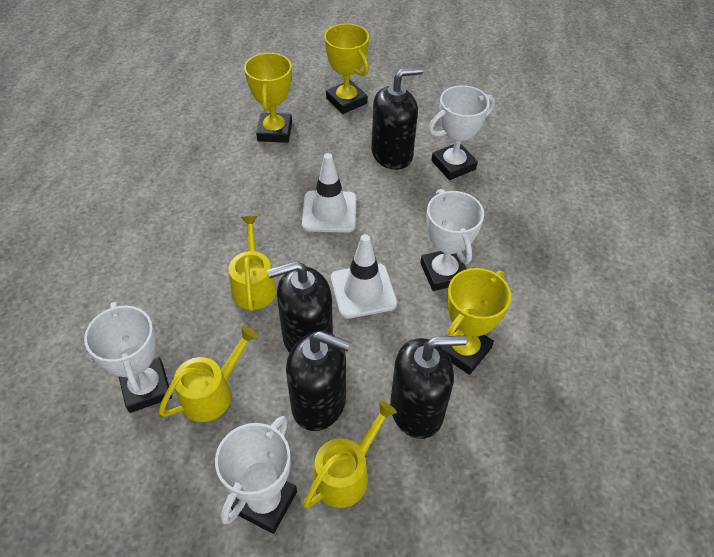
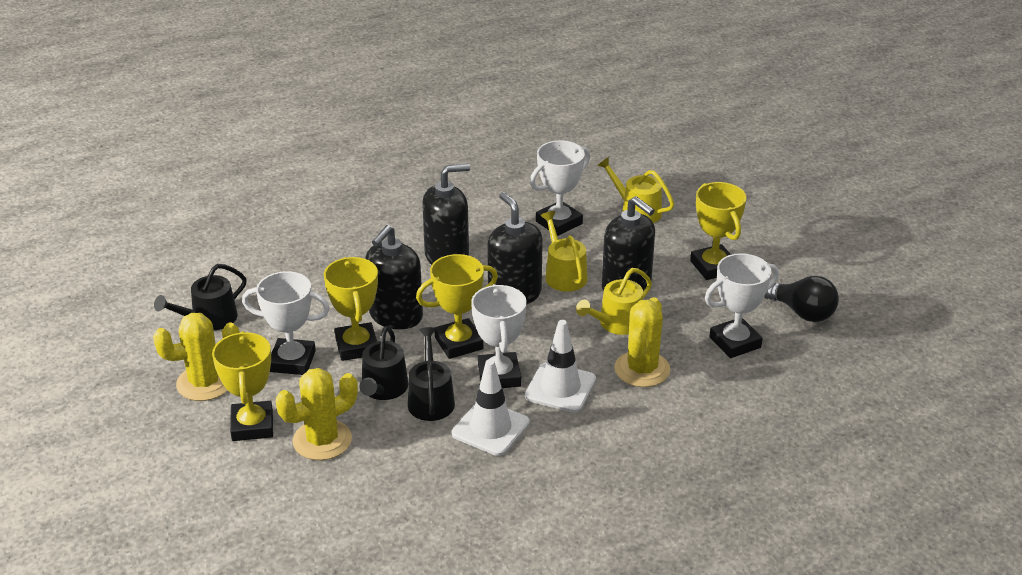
black light bulb: 0 -> 1
black watering can: 0 -> 3
yellow cactus: 0 -> 3
yellow trophy: 3 -> 4

